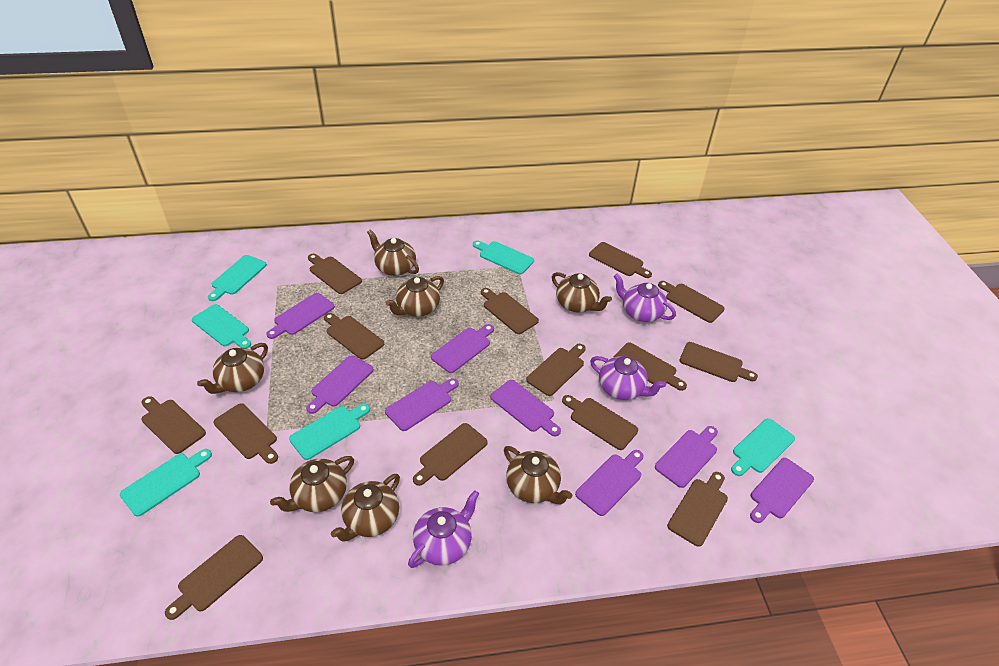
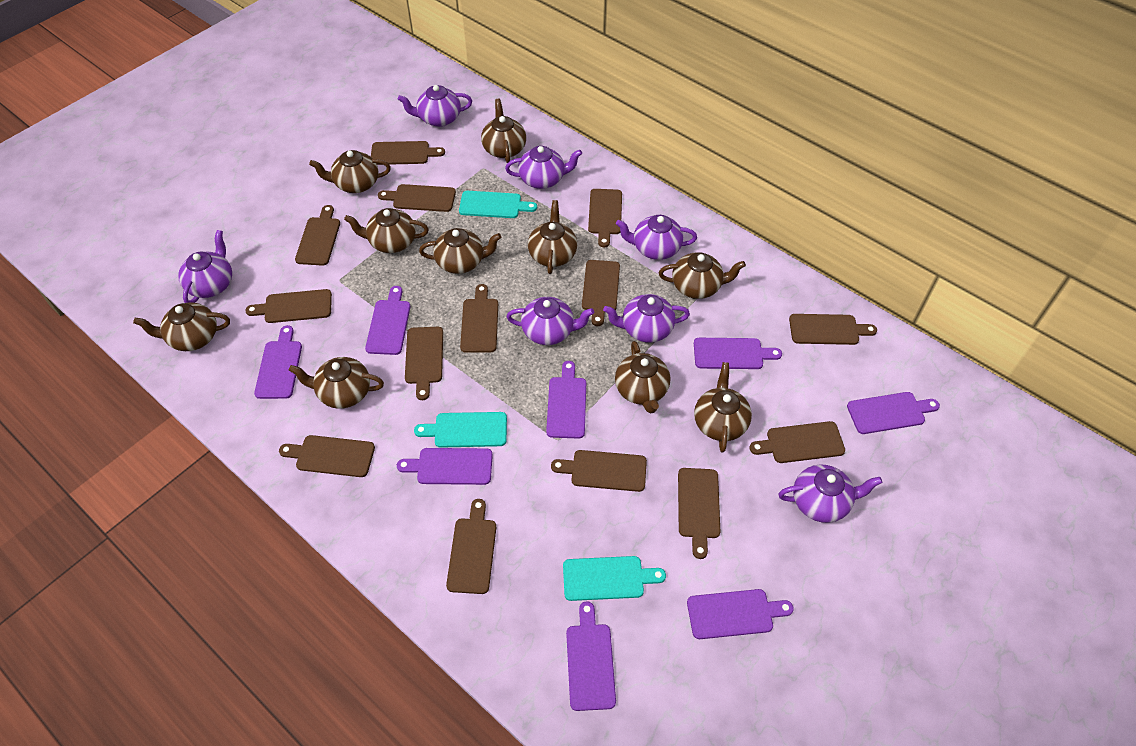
brown teapot: 7 -> 10
purple teapot: 3 -> 7
turquoise cutting board: 6 -> 3

